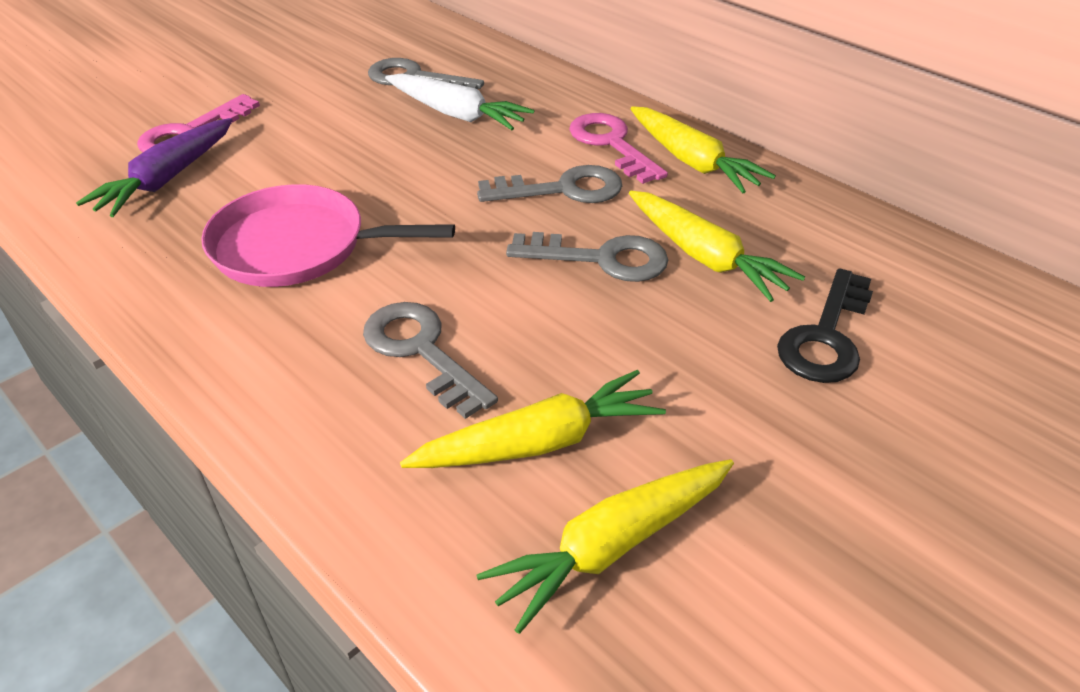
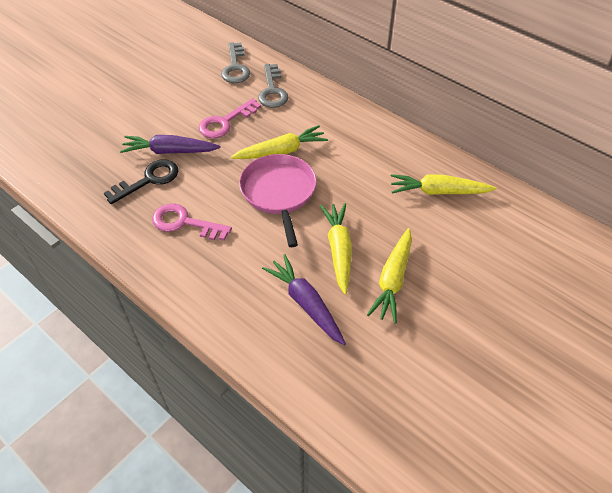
grey key: 4 -> 2
purple carrot: 1 -> 2
white carrot: 1 -> 0

